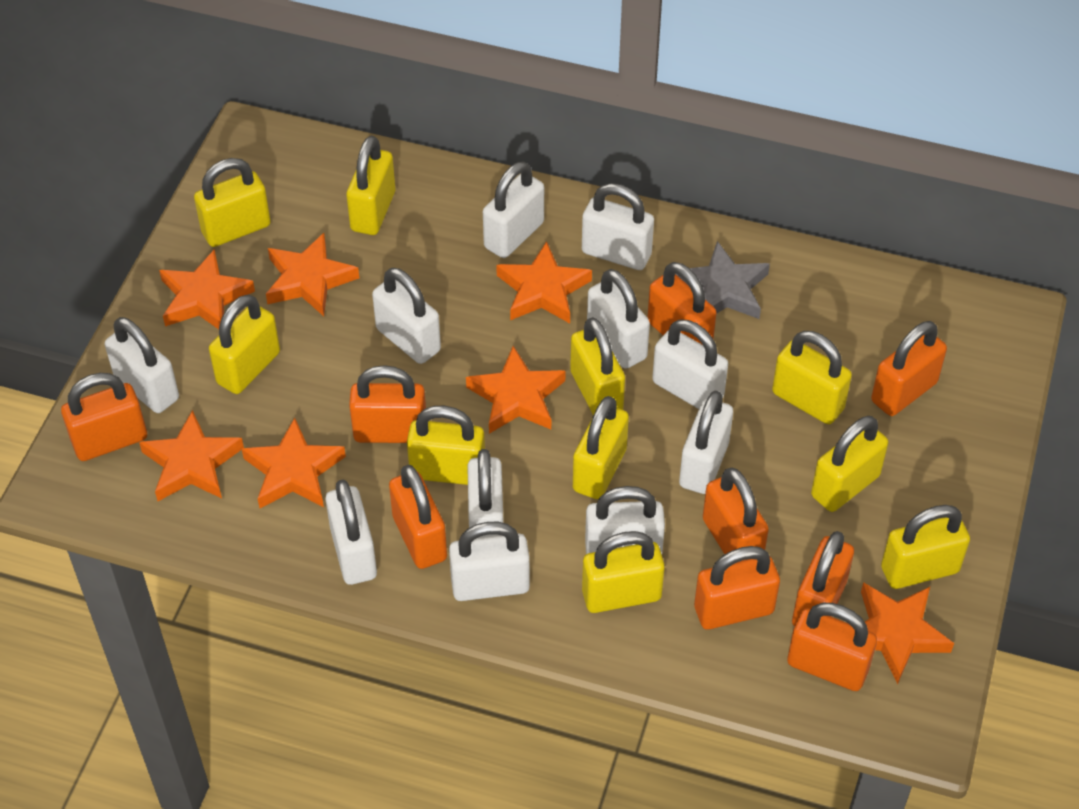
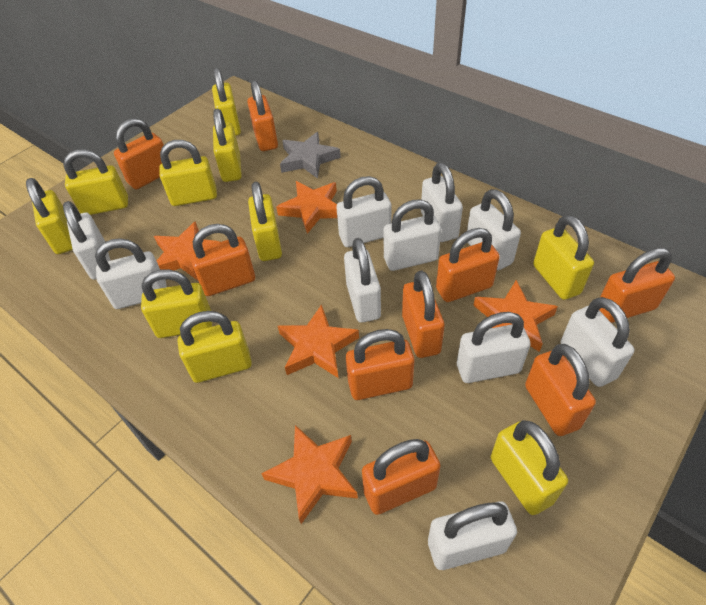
orange star: 7 -> 5
white padlock: 11 -> 10

